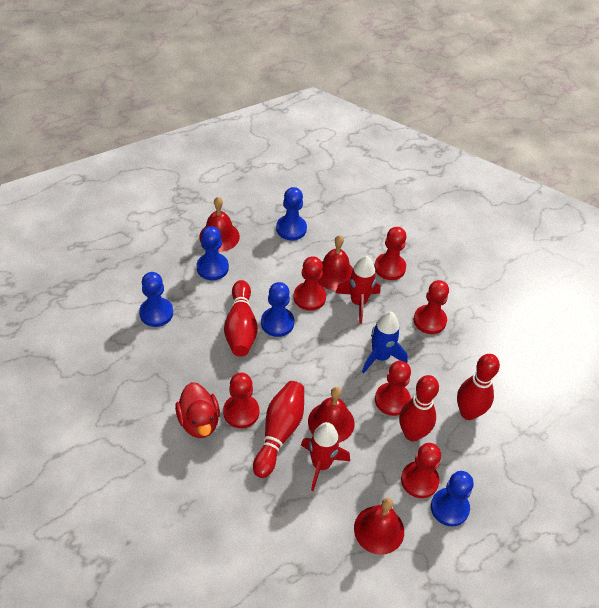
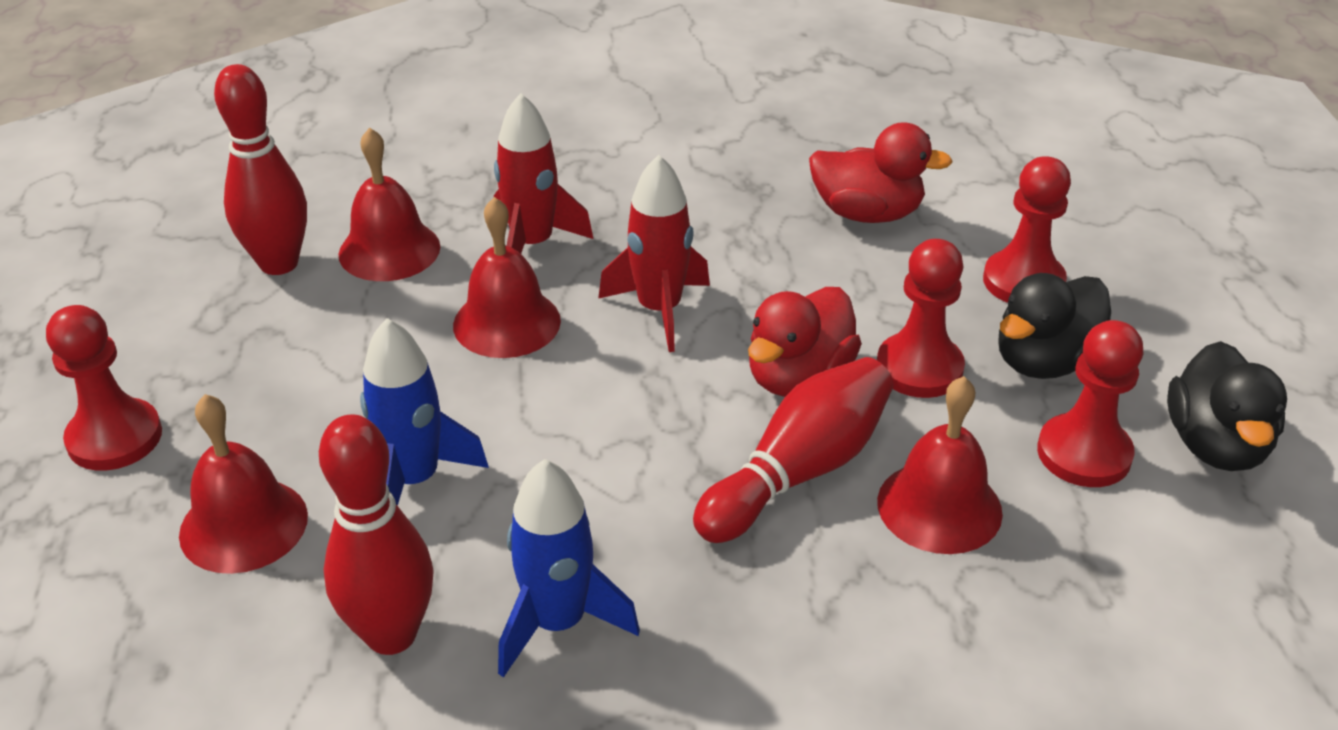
black duck: 0 -> 2
blue pawn: 5 -> 0
blue rocket: 1 -> 2
red bowling pin: 4 -> 3
red duck: 1 -> 2
red pawn: 6 -> 4

